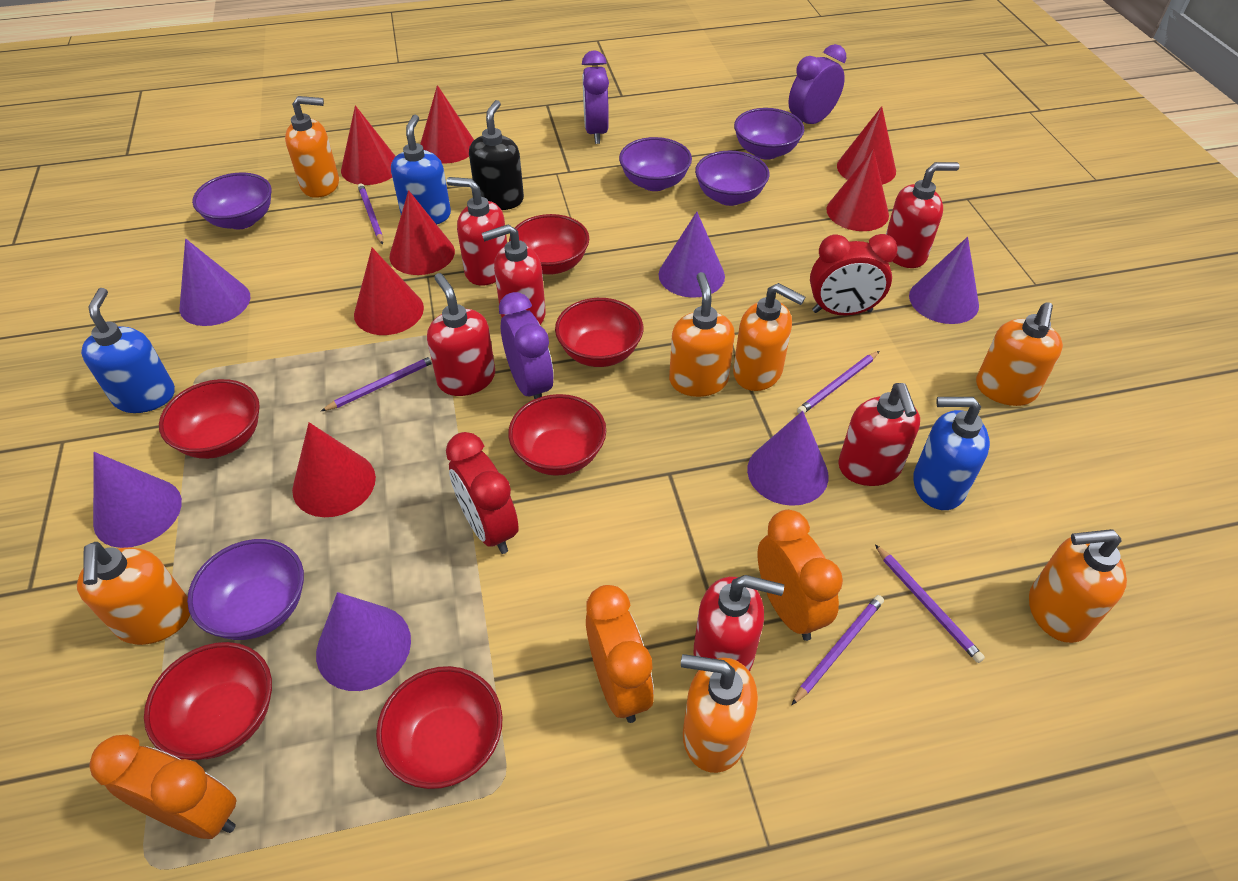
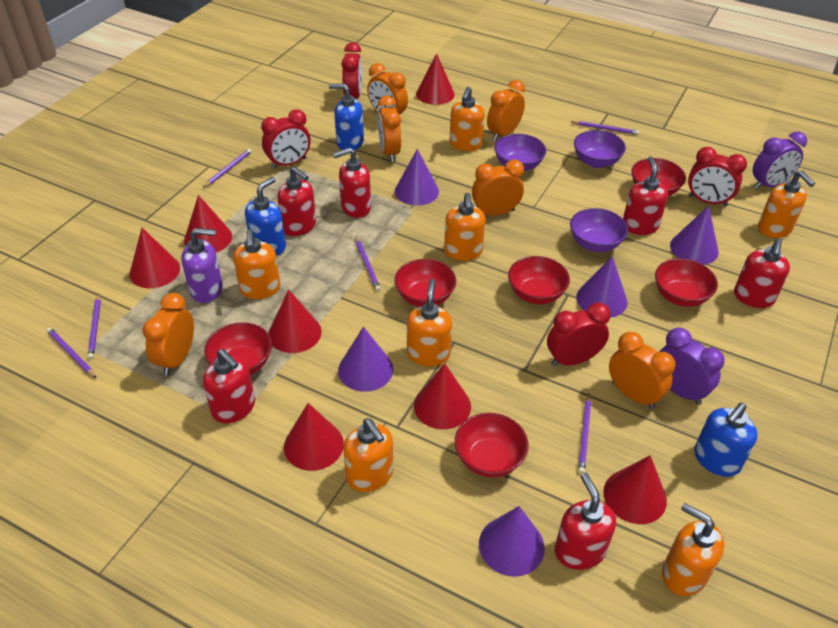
black soap dispenser: 1 -> 0
orange clock: 3 -> 6
purple bowl: 5 -> 3
purple clock: 3 -> 2
purple cone: 6 -> 5
purple pencil: 5 -> 6
purple soap dispenser: 0 -> 1
red clock: 2 -> 4

